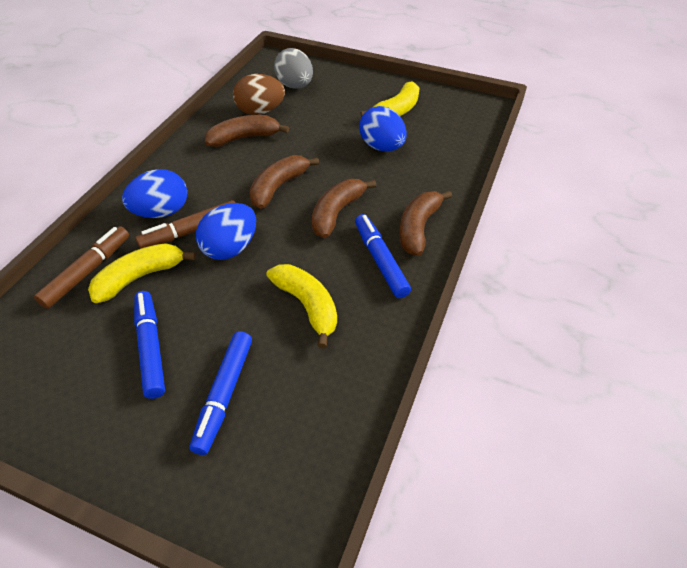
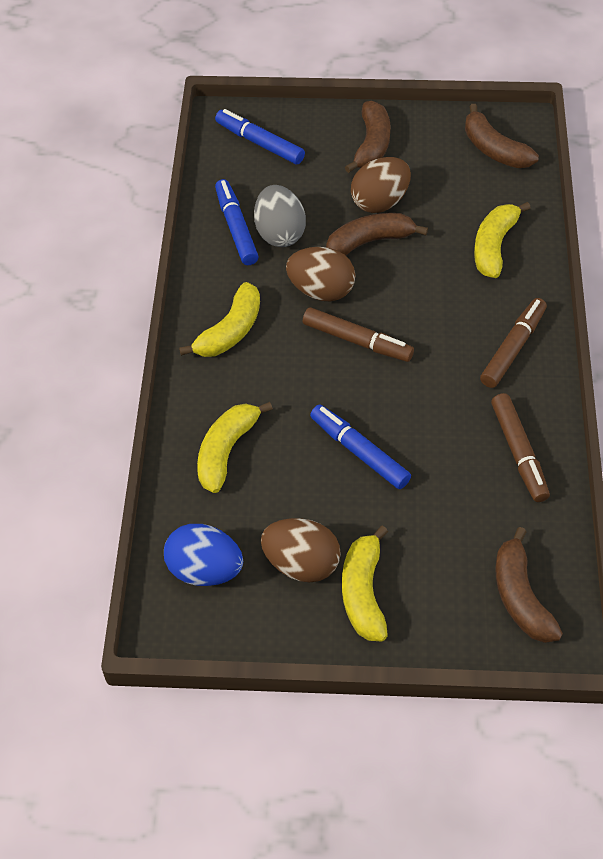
blue egg: 3 -> 1
brown egg: 1 -> 3
brown marker: 2 -> 3
yellow banana: 3 -> 4

